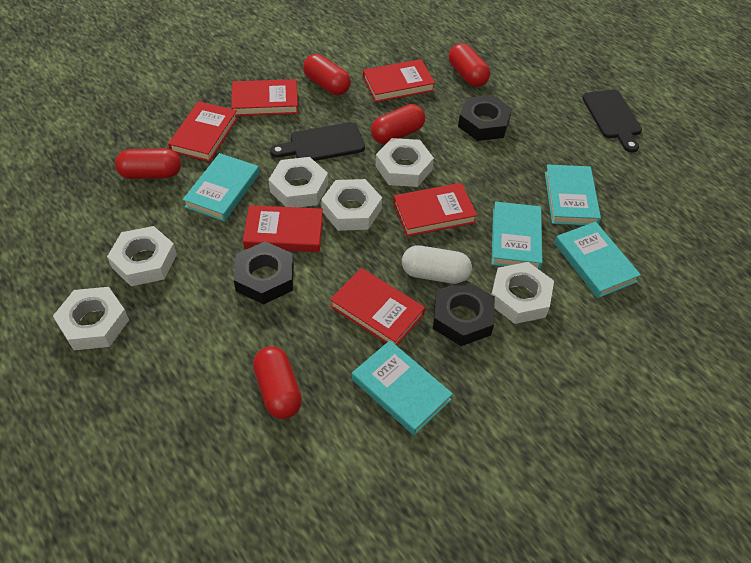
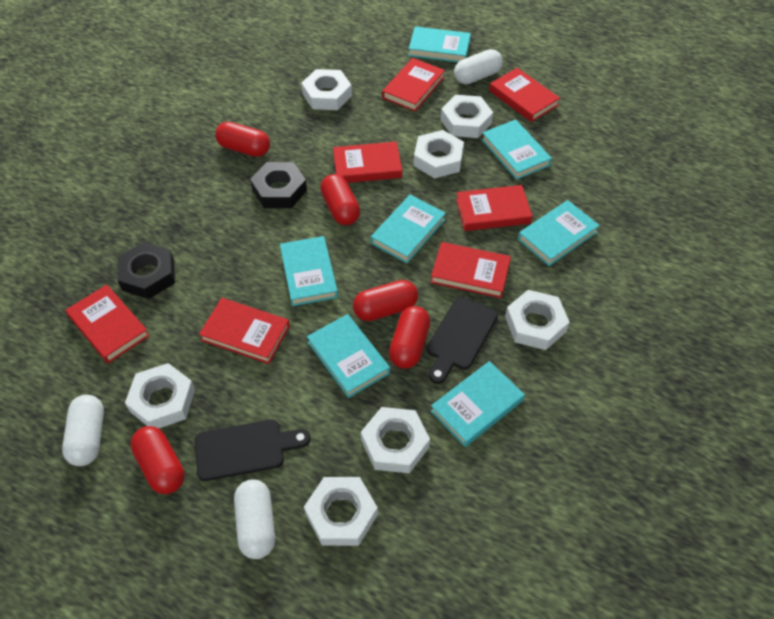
black nut: 3 -> 2
red book: 6 -> 7
turquoise book: 5 -> 7
white capsule: 1 -> 3
white nut: 6 -> 7

